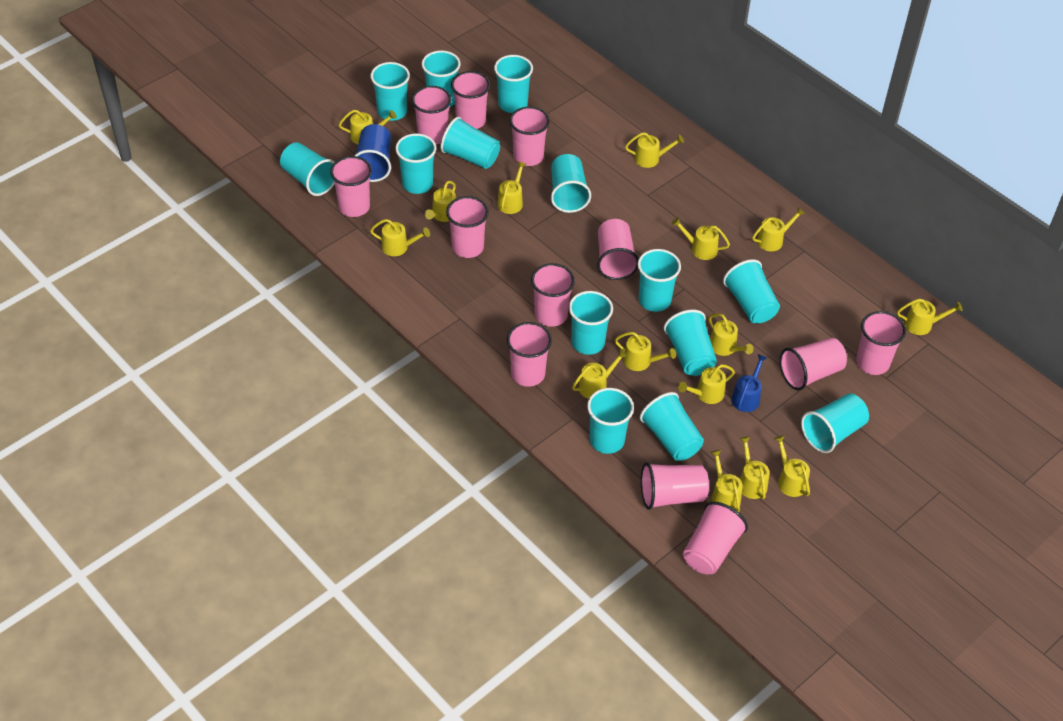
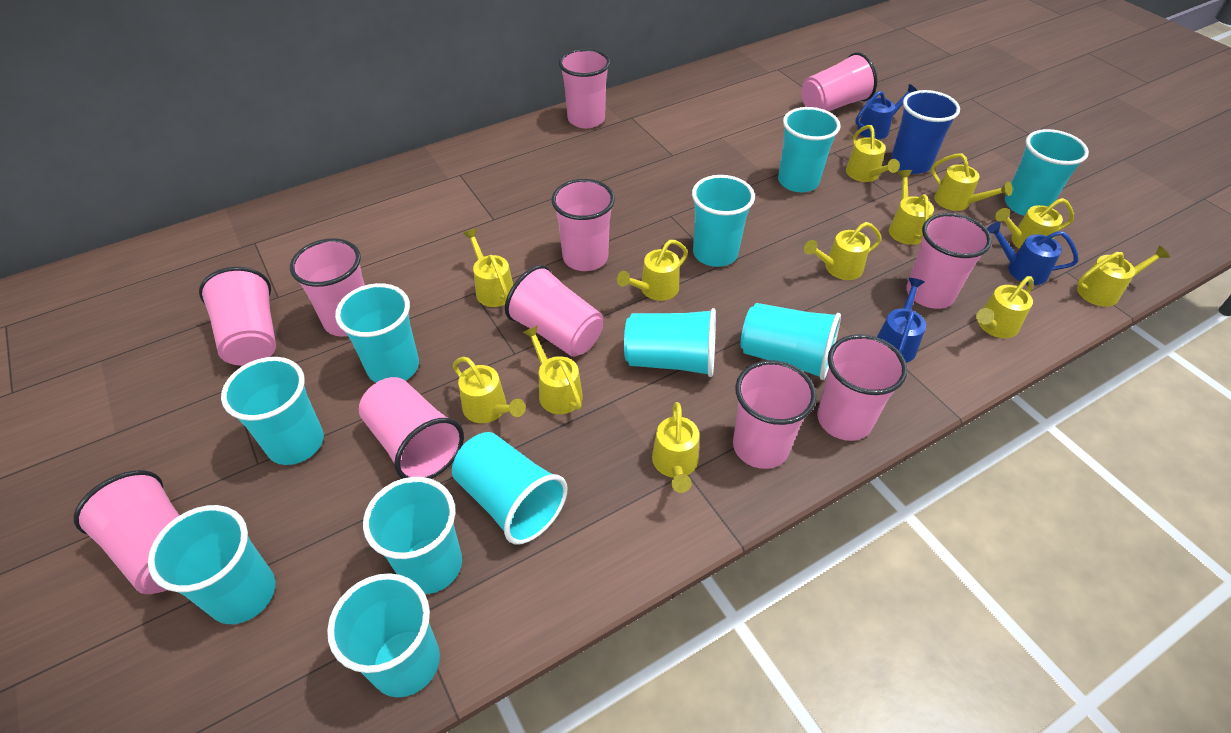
blue watering can: 1 -> 3
pink cup: 12 -> 11
turquoise cup: 14 -> 11
yellow watering can: 15 -> 12

